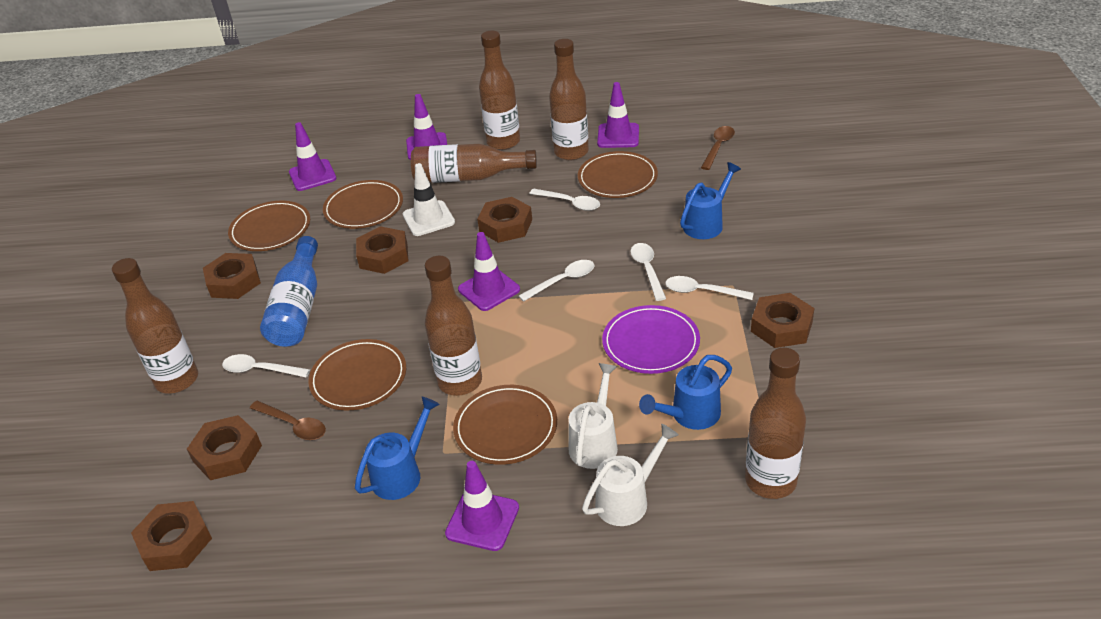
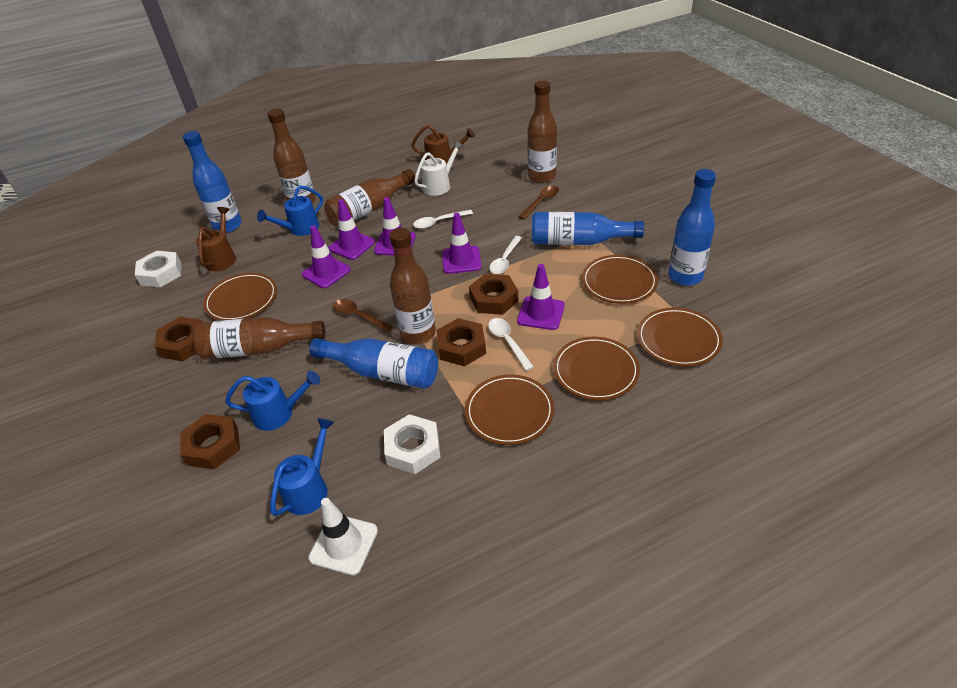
blue bottle: 1 -> 4
brown bottle: 6 -> 5
brown nut: 6 -> 4
brown watering can: 0 -> 2
purple plate: 1 -> 0
white nut: 0 -> 2
white spoon: 5 -> 3
white watering can: 2 -> 1

